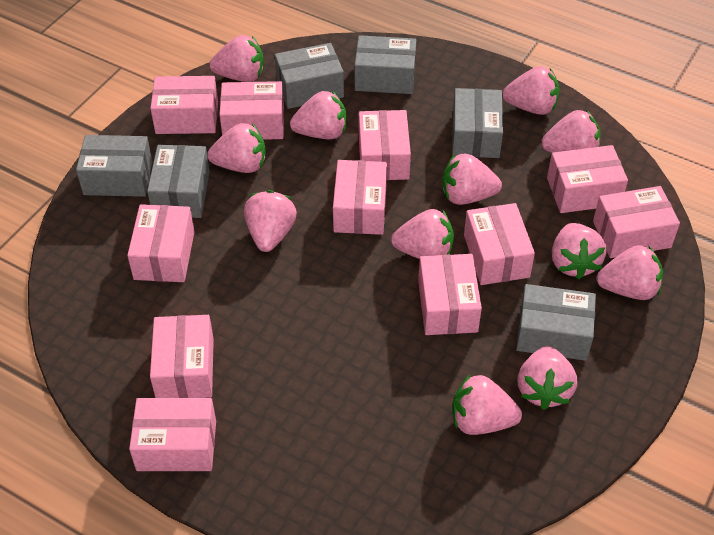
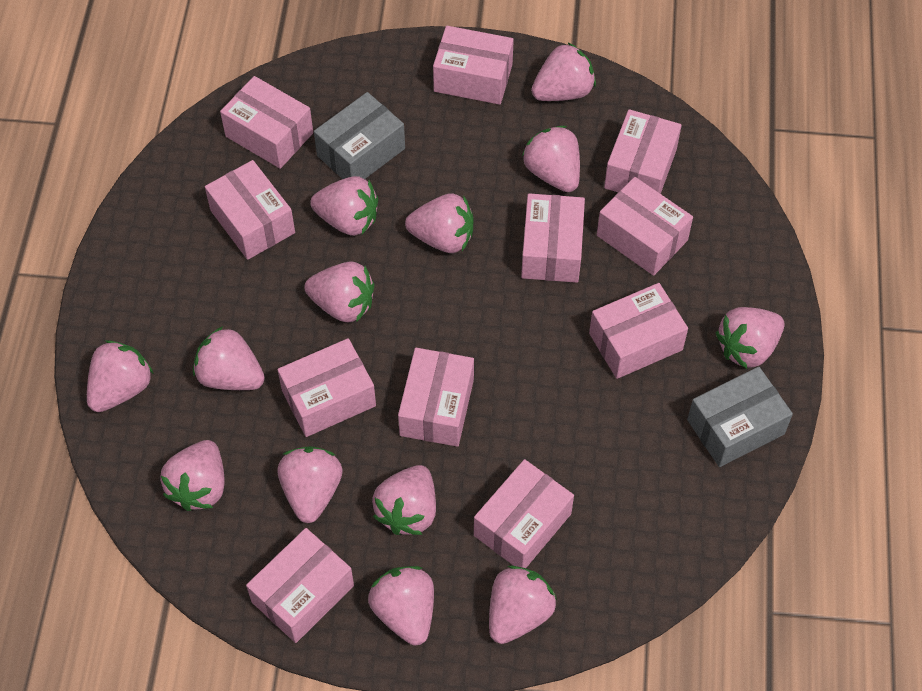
grey box: 6 -> 2
pink strawberry: 12 -> 13

